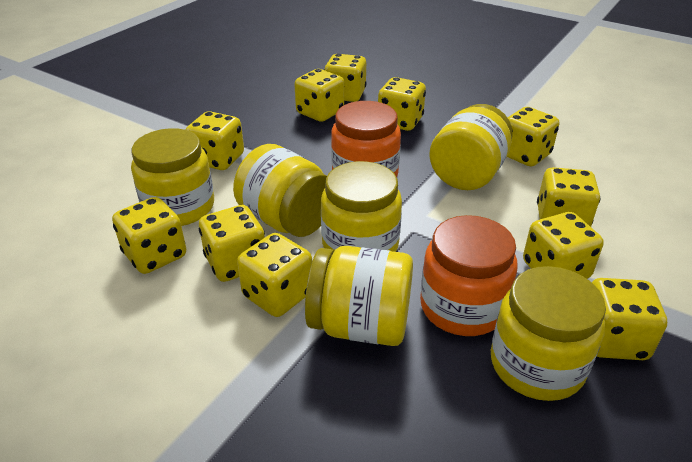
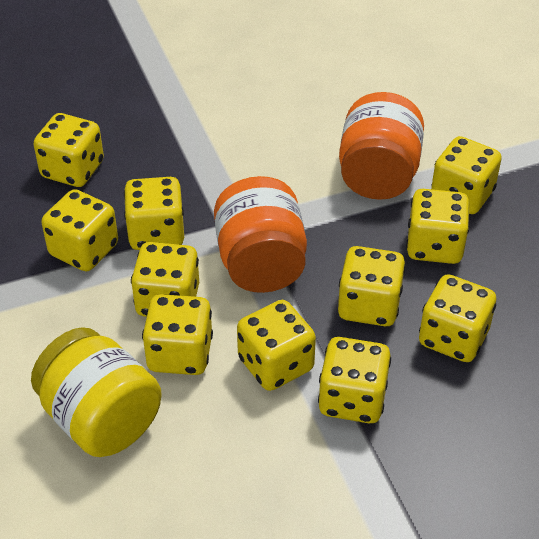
yellow jar: 6 -> 1

